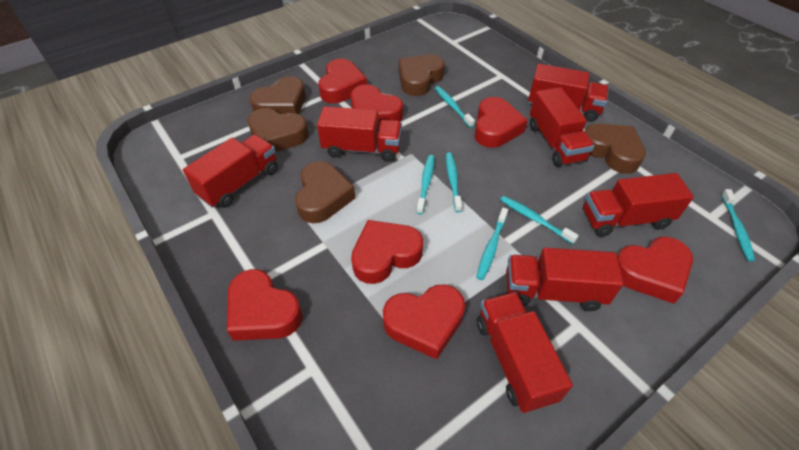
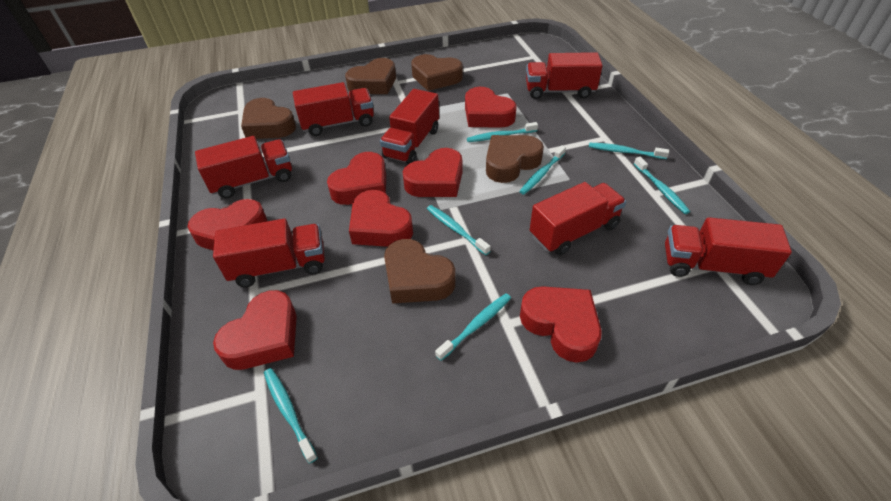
turquoise toothbrush: 6 -> 7

